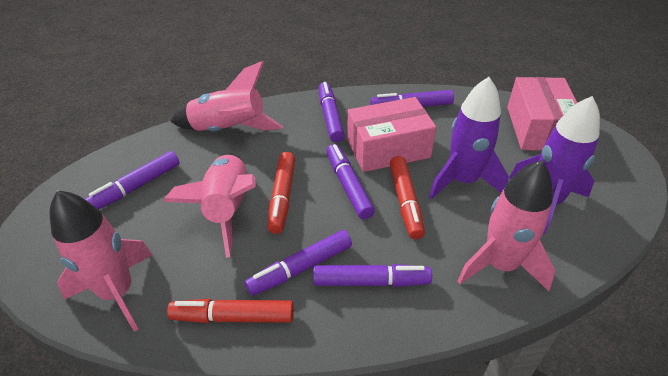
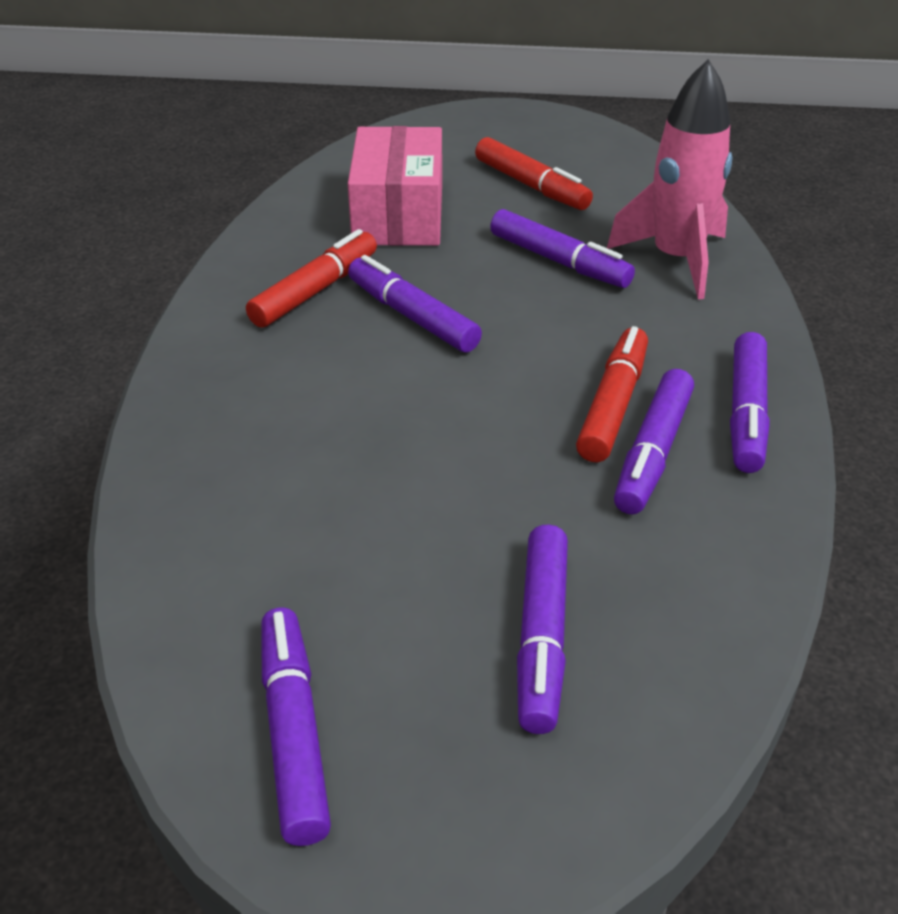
pink box: 2 -> 1
pink rocket: 4 -> 1
purple rocket: 2 -> 0

